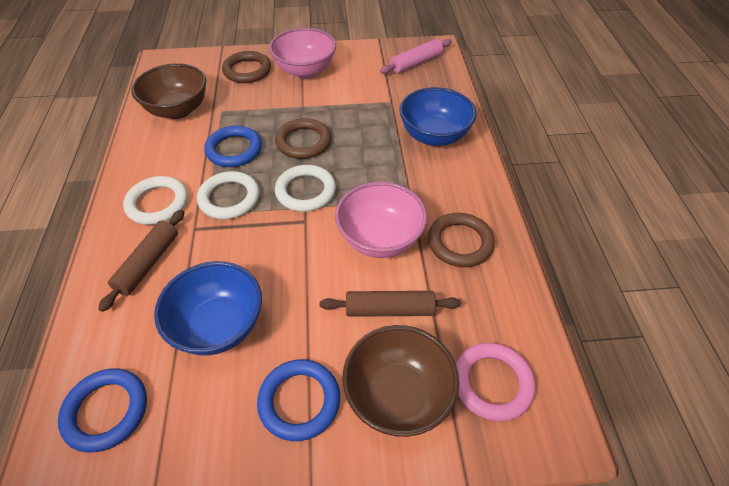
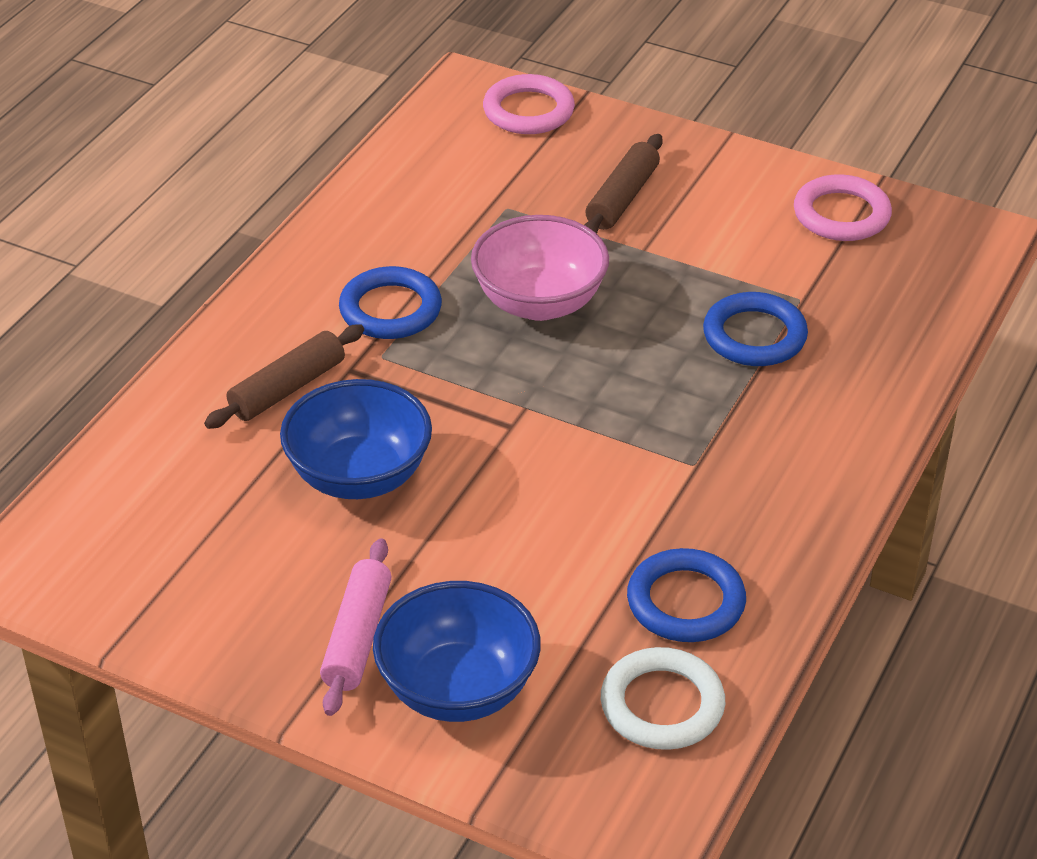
brown bowl: 2 -> 0
brown ring: 3 -> 0
pink bowl: 2 -> 1
pink ring: 1 -> 2
white ring: 3 -> 1

